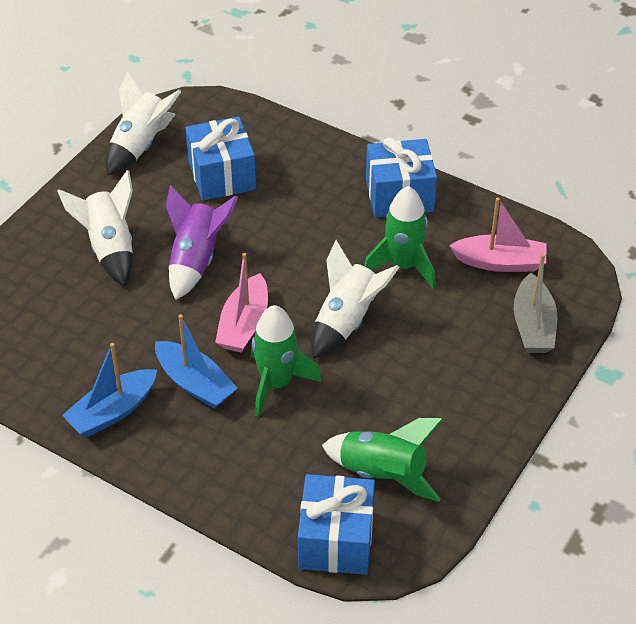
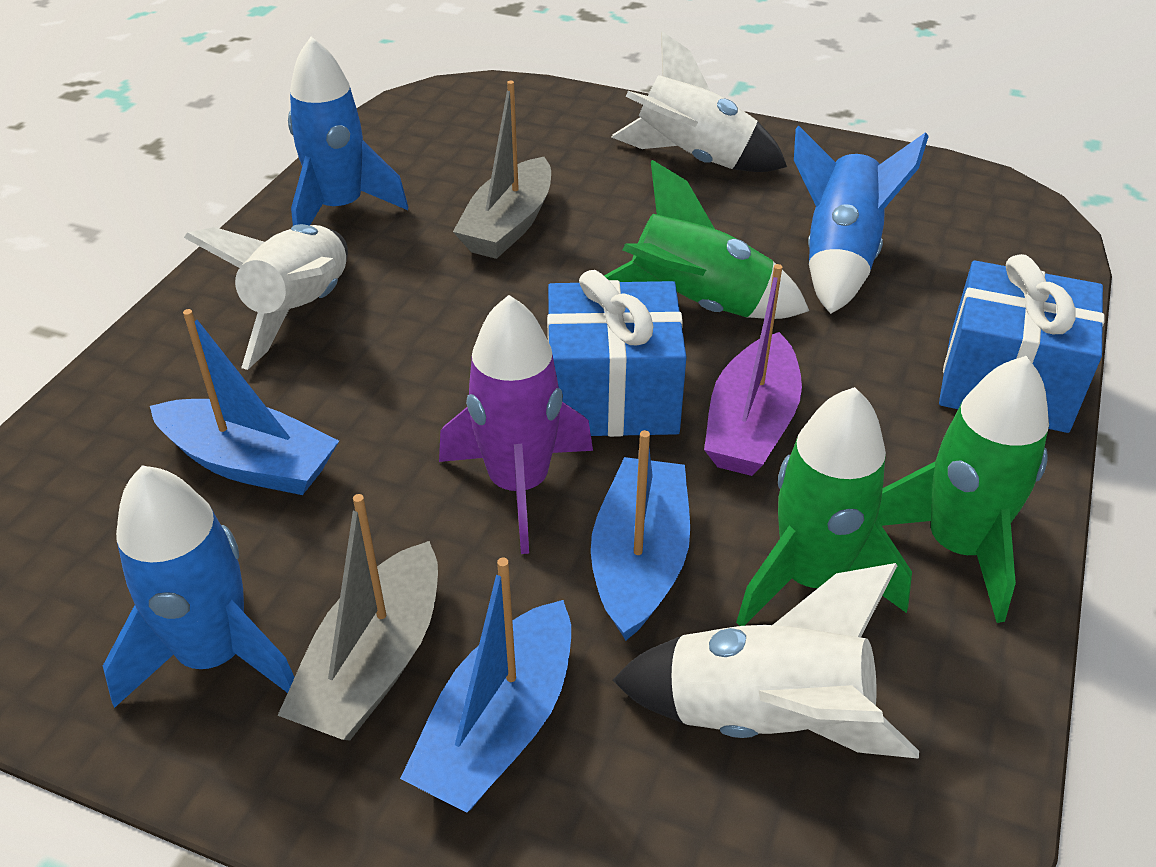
blue boat: 2 -> 3
blue gift: 3 -> 2
blue rocket: 0 -> 3
grey boat: 1 -> 2
pink boat: 2 -> 0
purple boat: 0 -> 1

